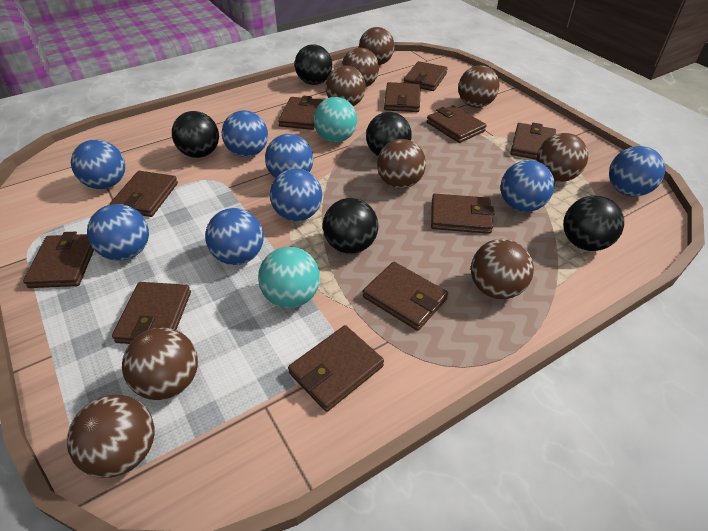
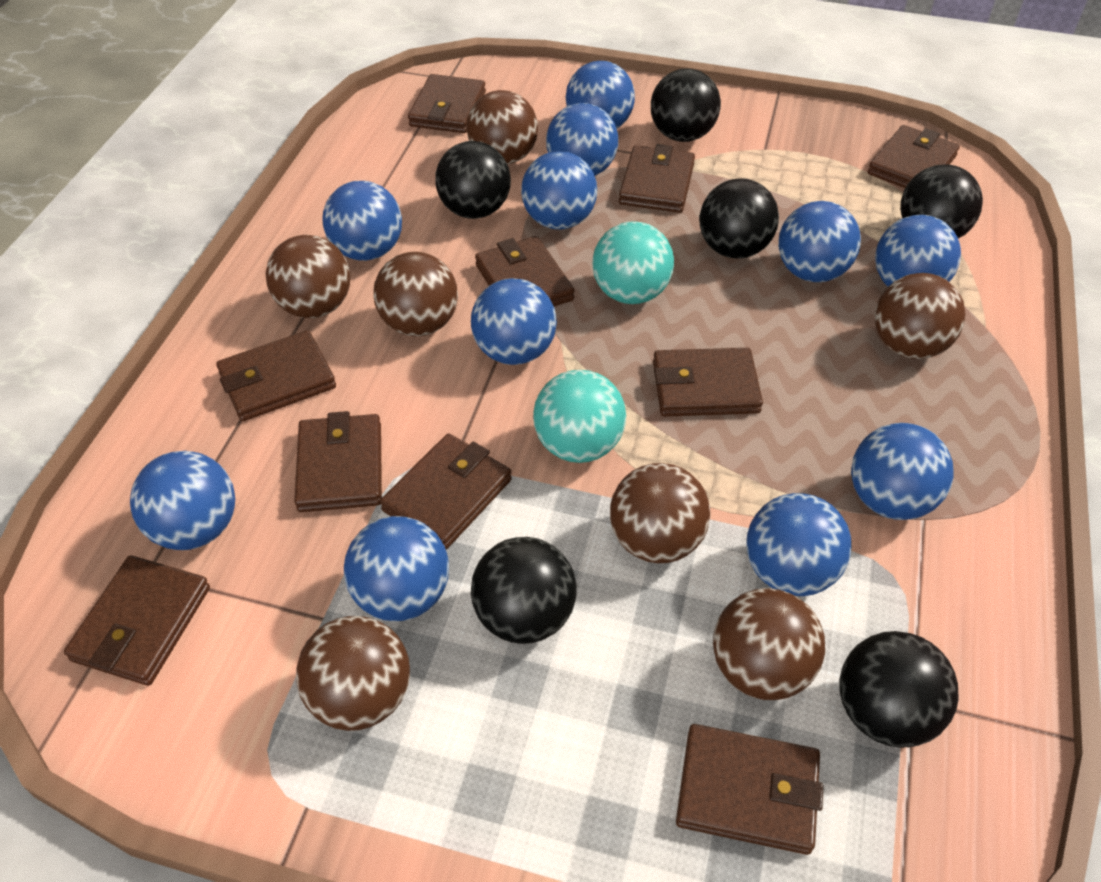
black ball: 5 -> 6
blue ball: 8 -> 11
brown ball: 9 -> 7
brown wallet: 11 -> 10

